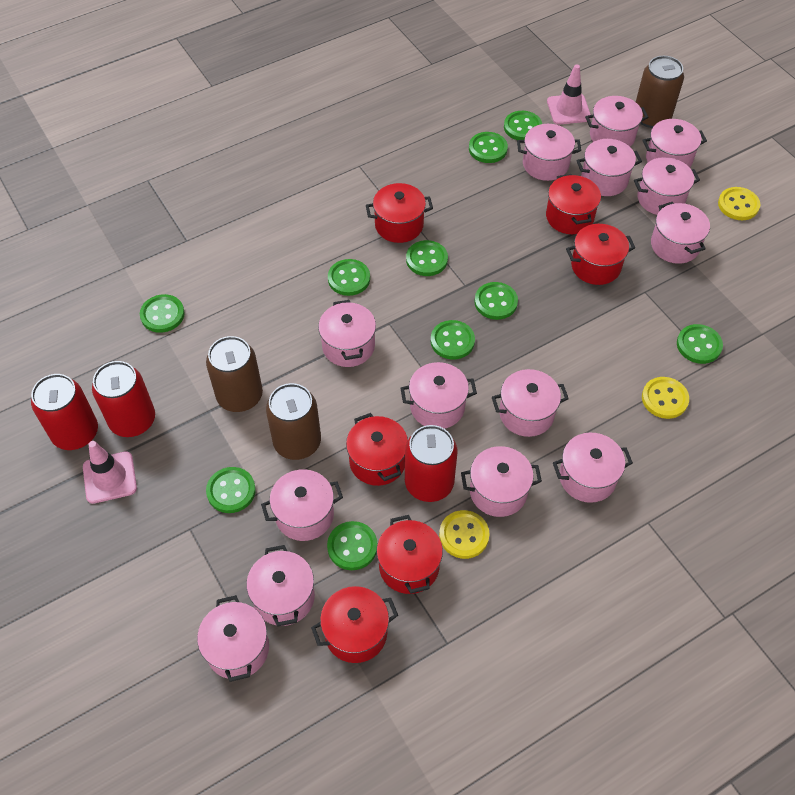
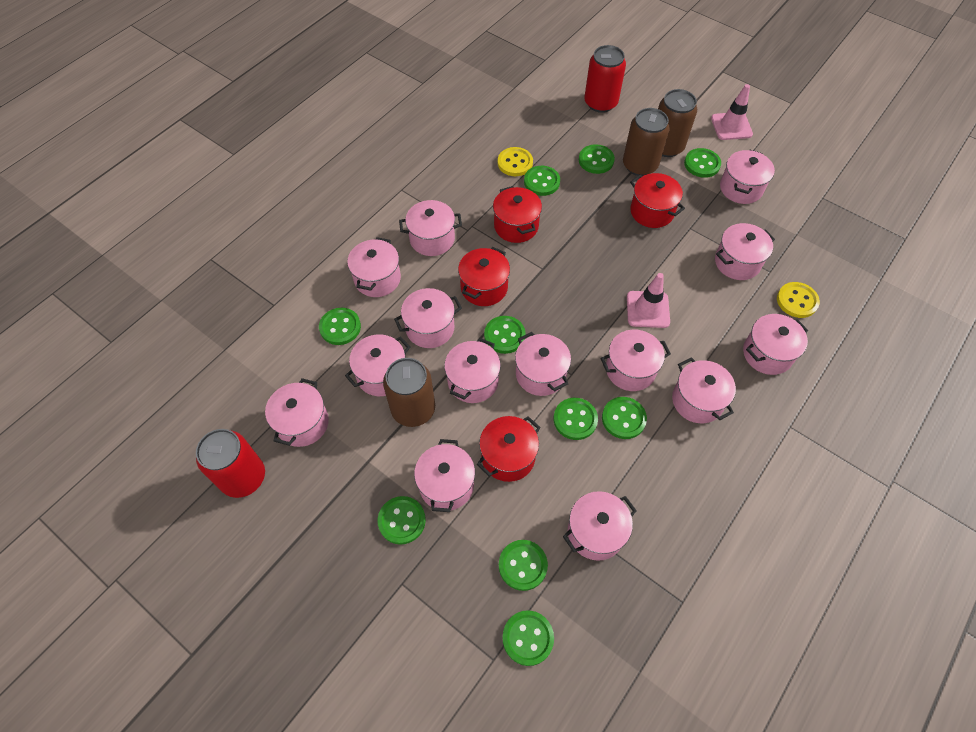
red can: 3 -> 2
red pot: 6 -> 4
yellow button: 3 -> 2

